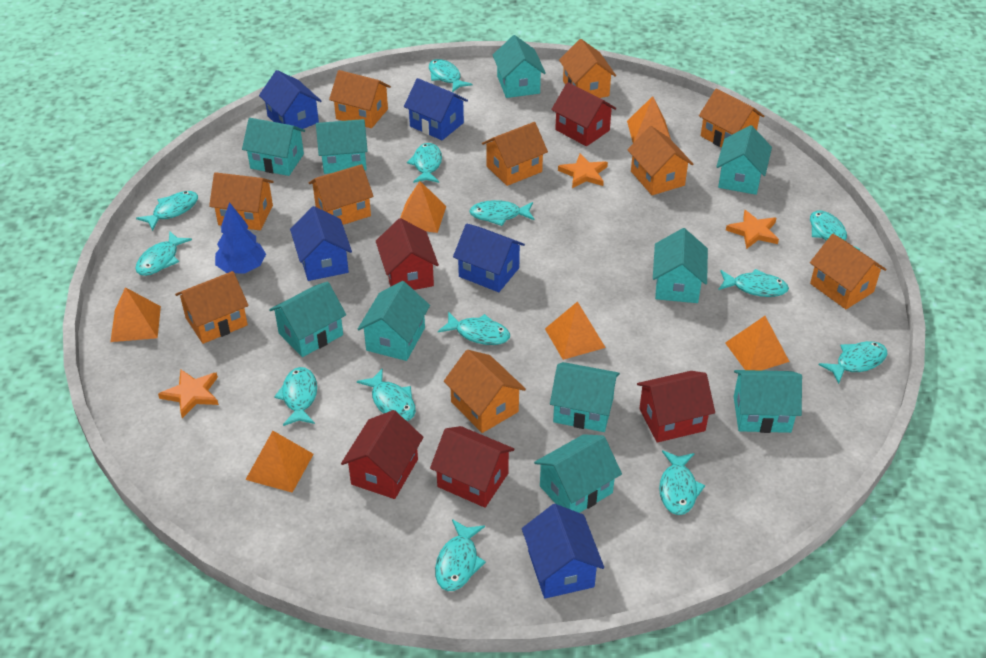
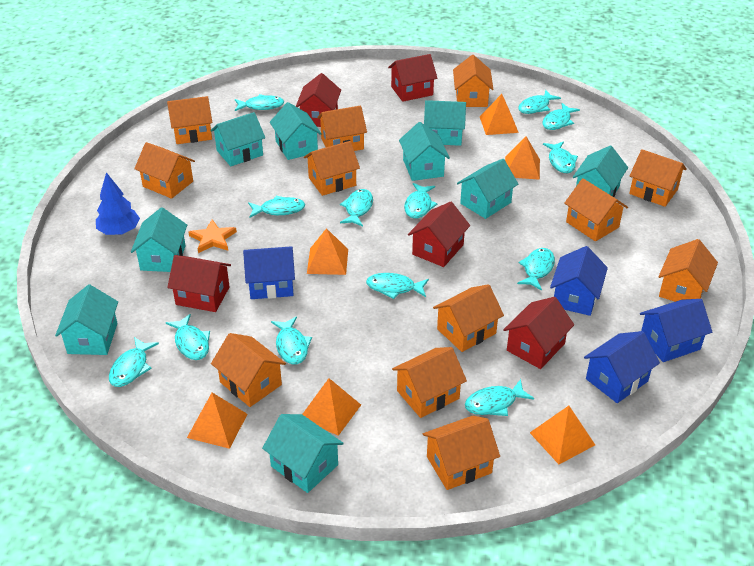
blue house: 5 -> 4
orange house: 10 -> 12
orange star: 3 -> 1
turquoise house: 10 -> 9

